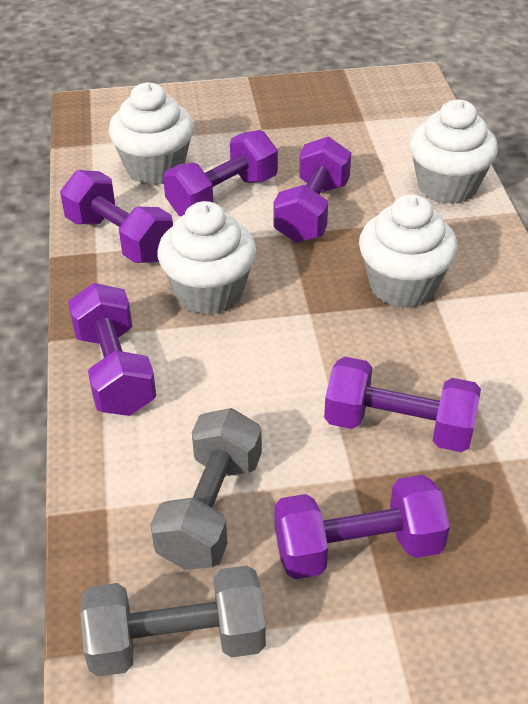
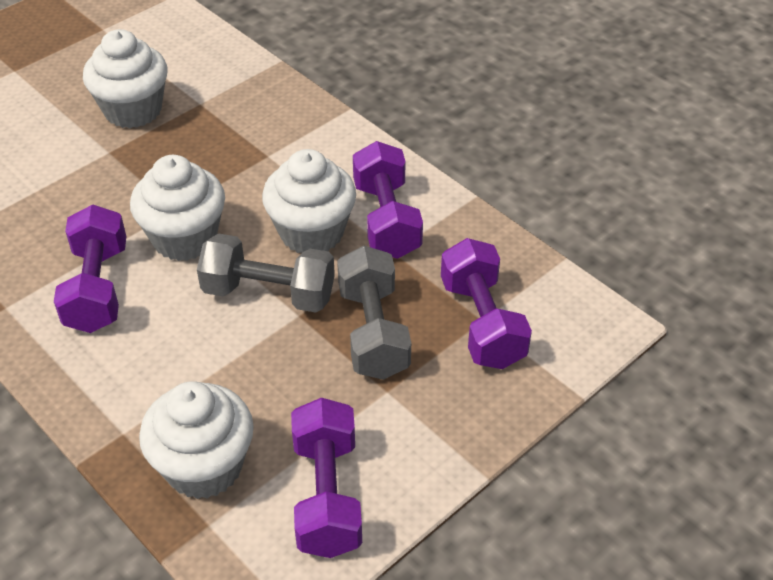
purple dumbbell: 6 -> 4

